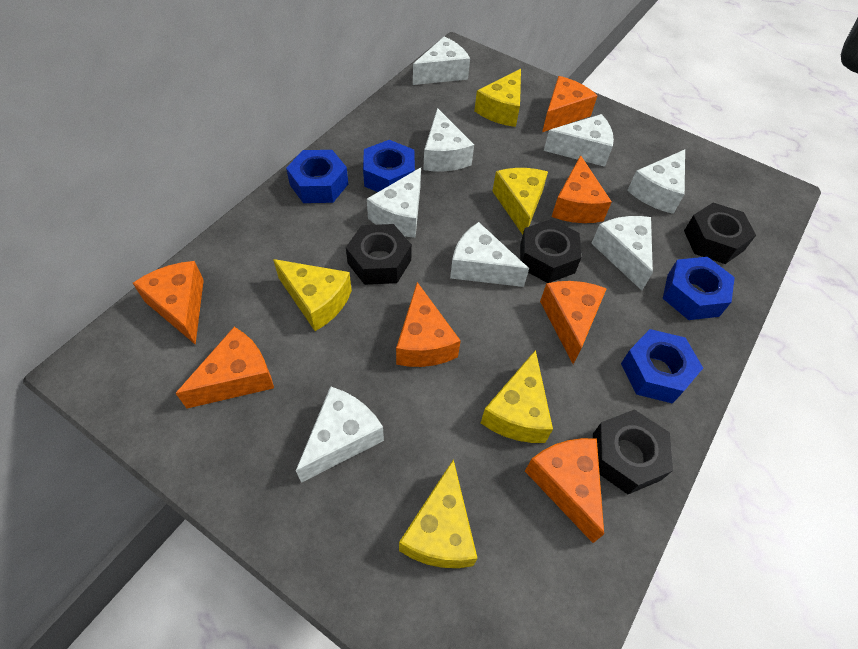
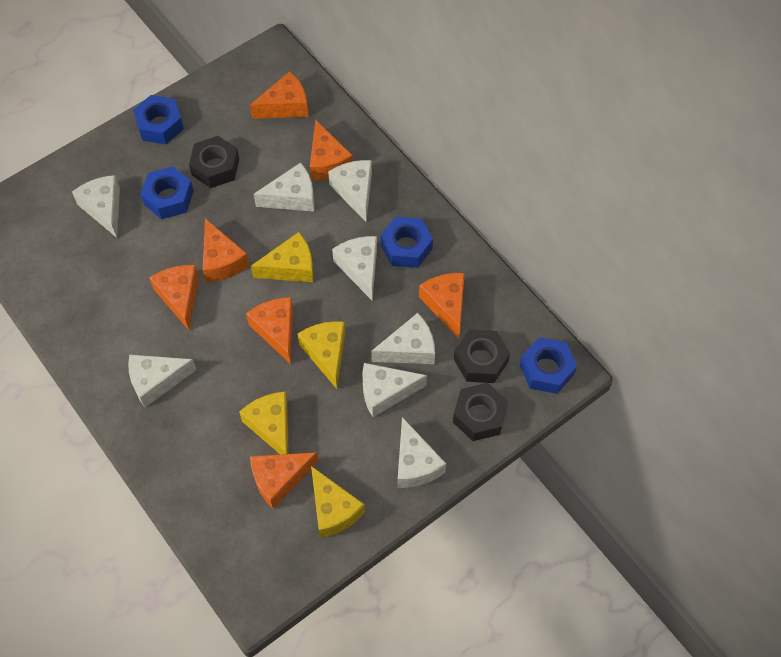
black nut: 4 -> 3
yellow cheese: 5 -> 4

